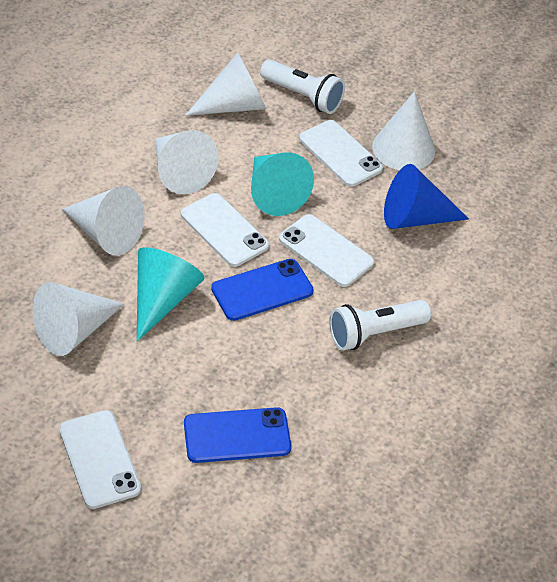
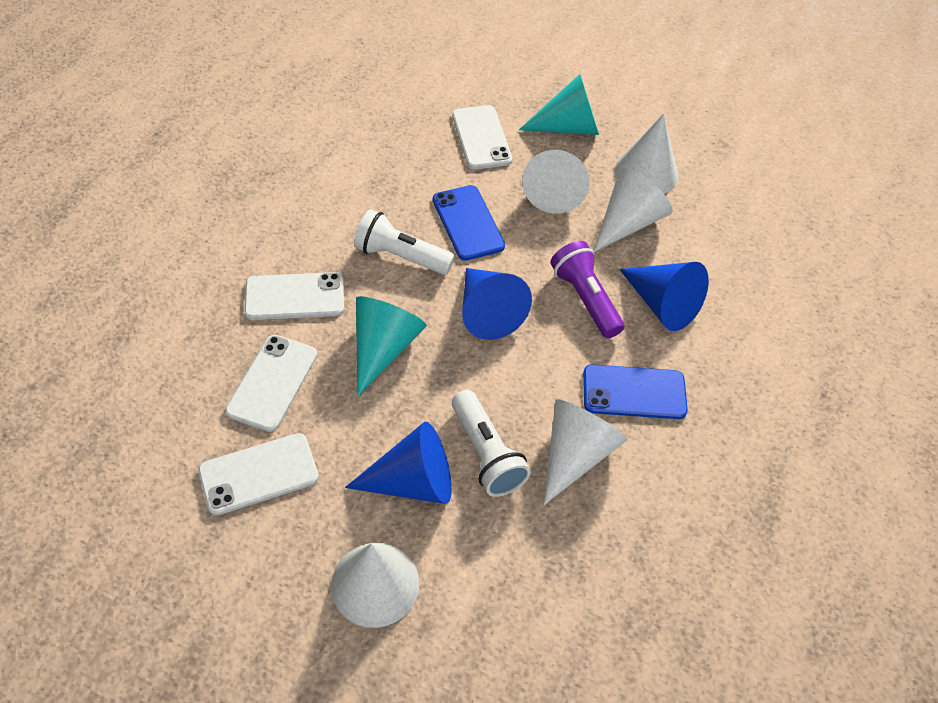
blue cone: 1 -> 3
purple flashlight: 0 -> 1

